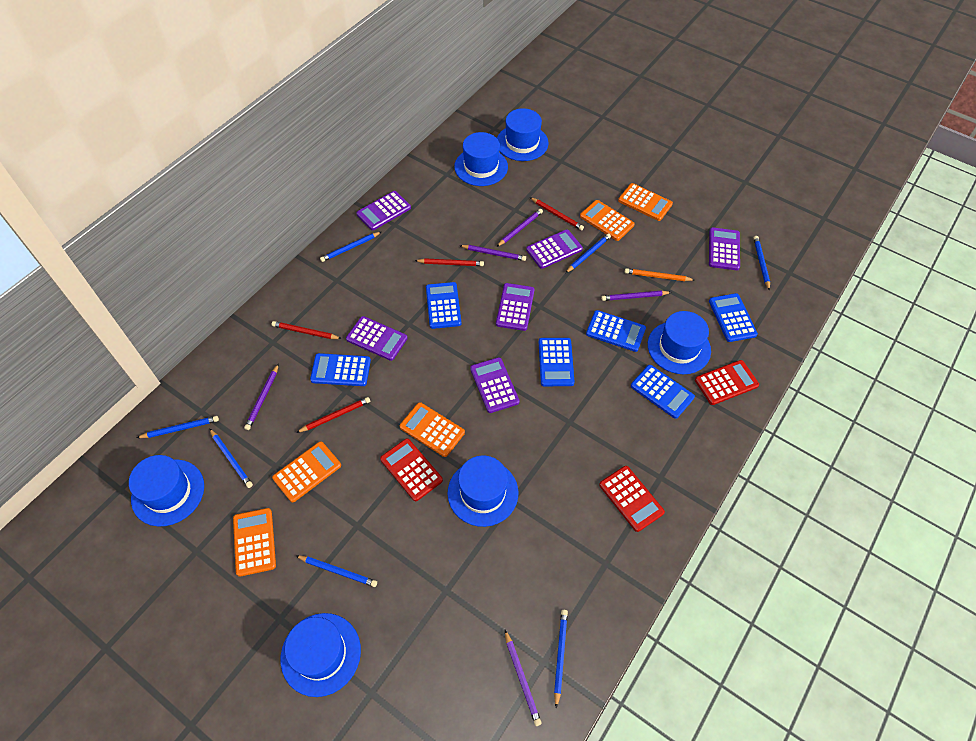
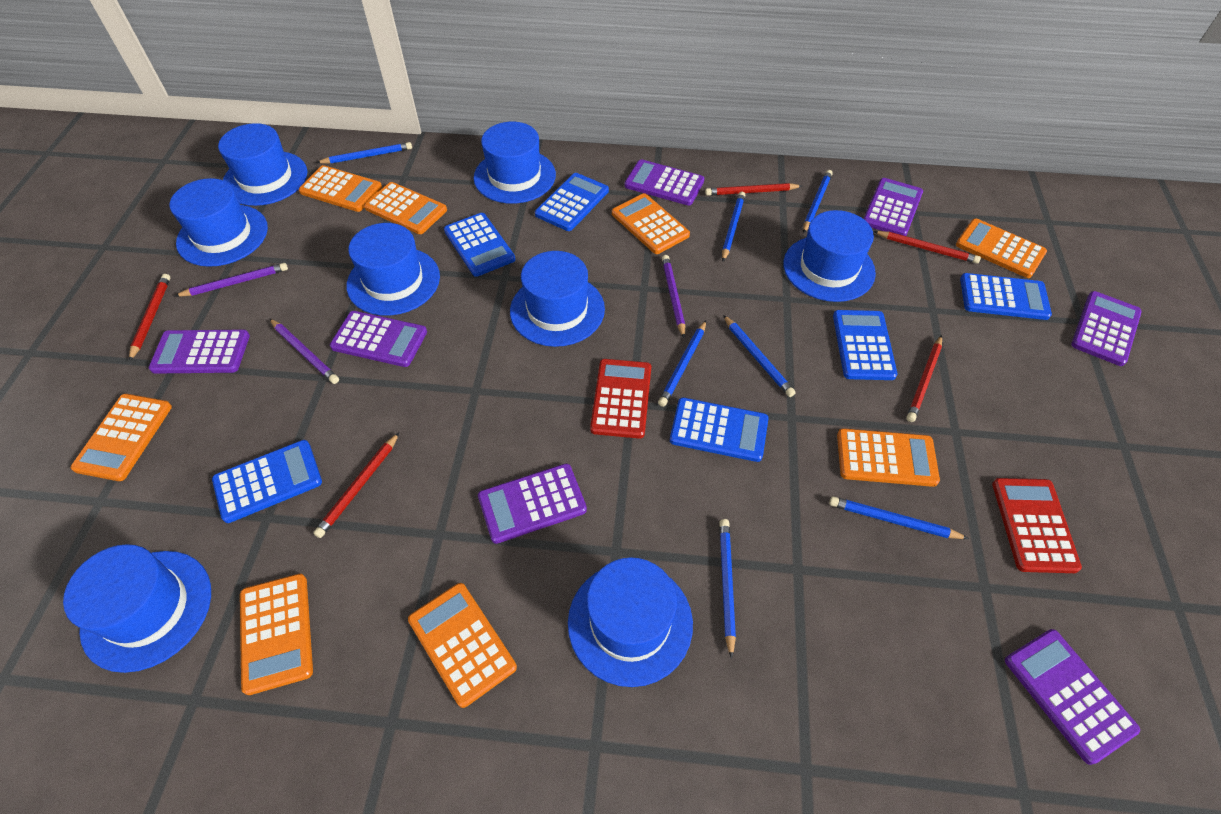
blue hat: 6 -> 8
orange calculator: 5 -> 8
orange pencil: 1 -> 0
purple calculator: 6 -> 7
purple pencil: 5 -> 3
red calculator: 3 -> 2
red pencil: 4 -> 5

